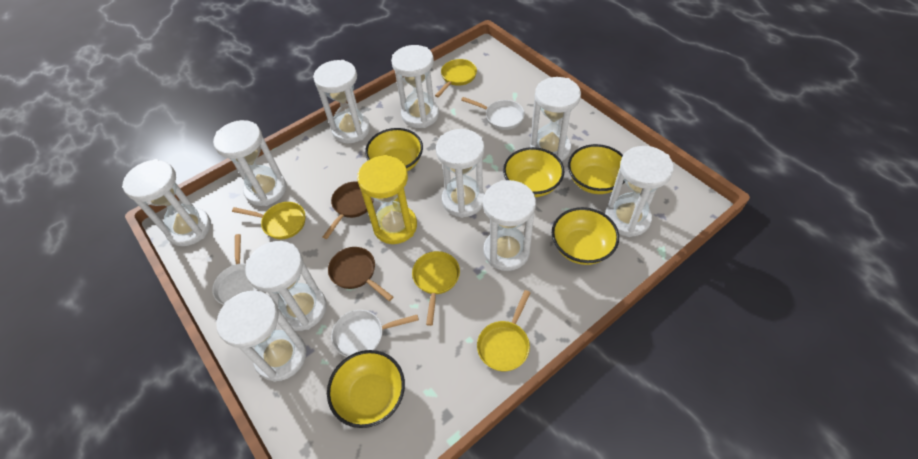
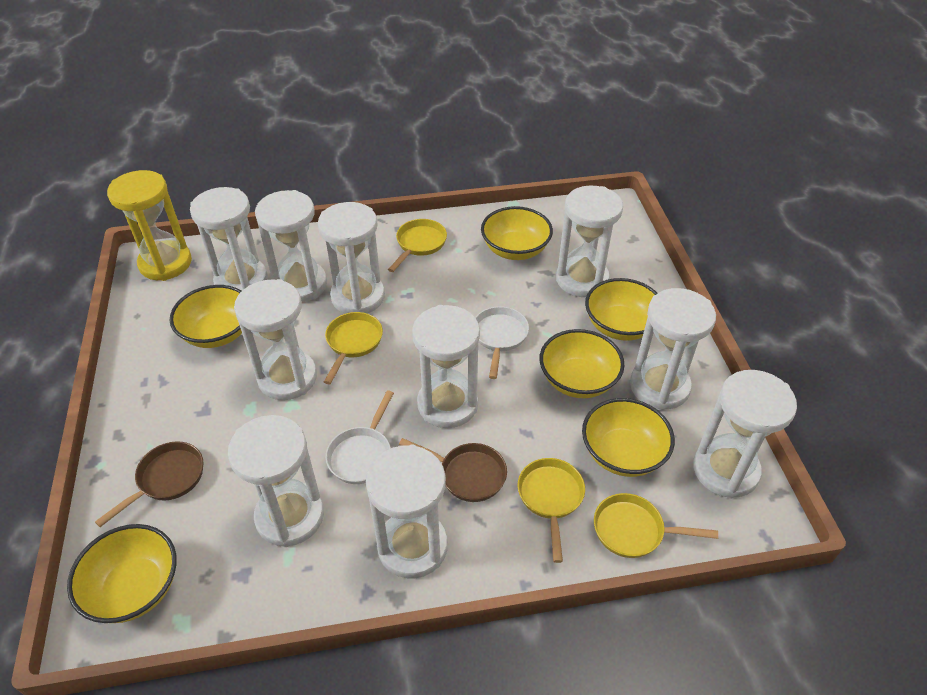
white pan: 3 -> 2
yellow bowl: 5 -> 6

